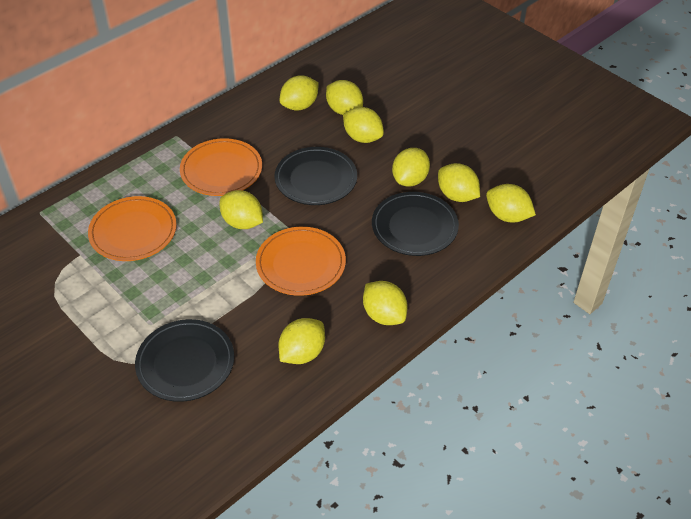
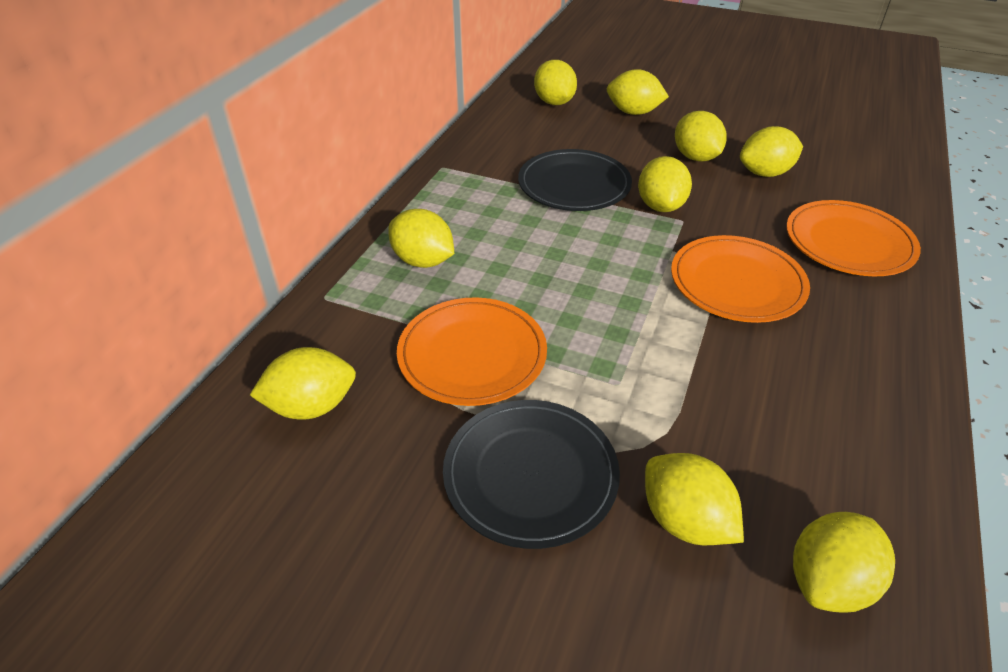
black plate: 3 -> 2

